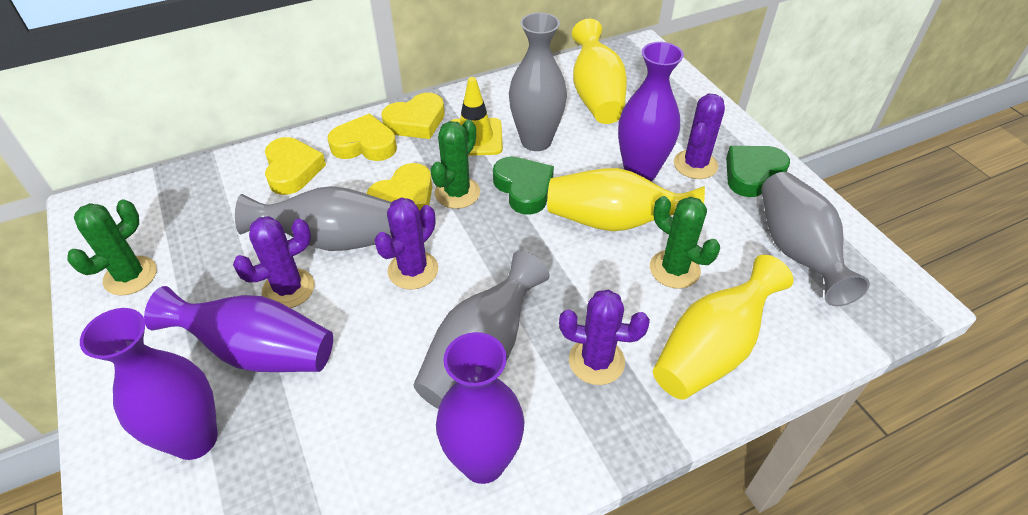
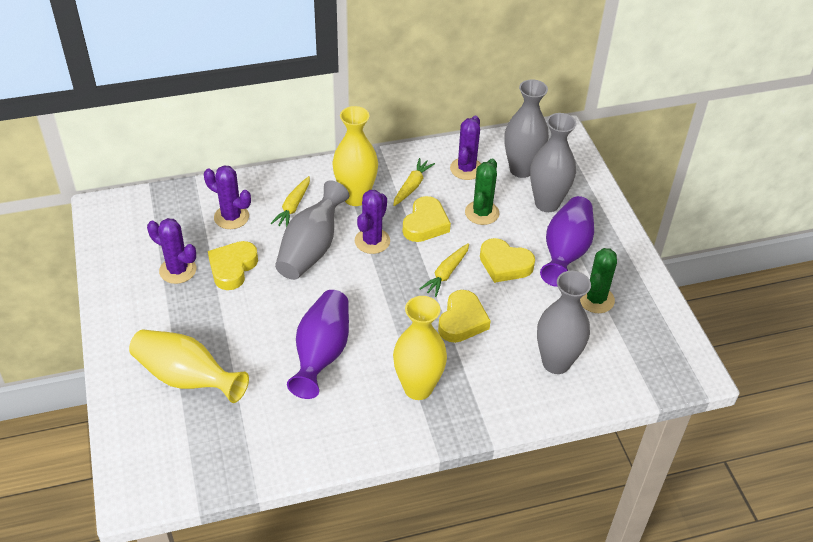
green cactus: 3 -> 2
green heart: 2 -> 0
purple vase: 4 -> 2
yellow carrot: 0 -> 3
yellow traffic cone: 1 -> 0

